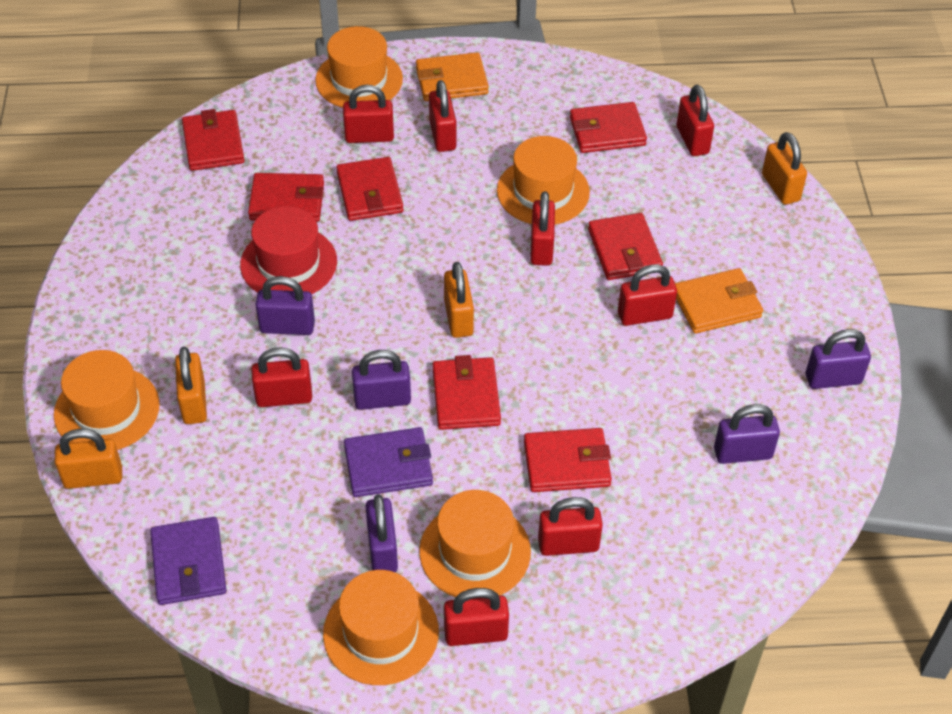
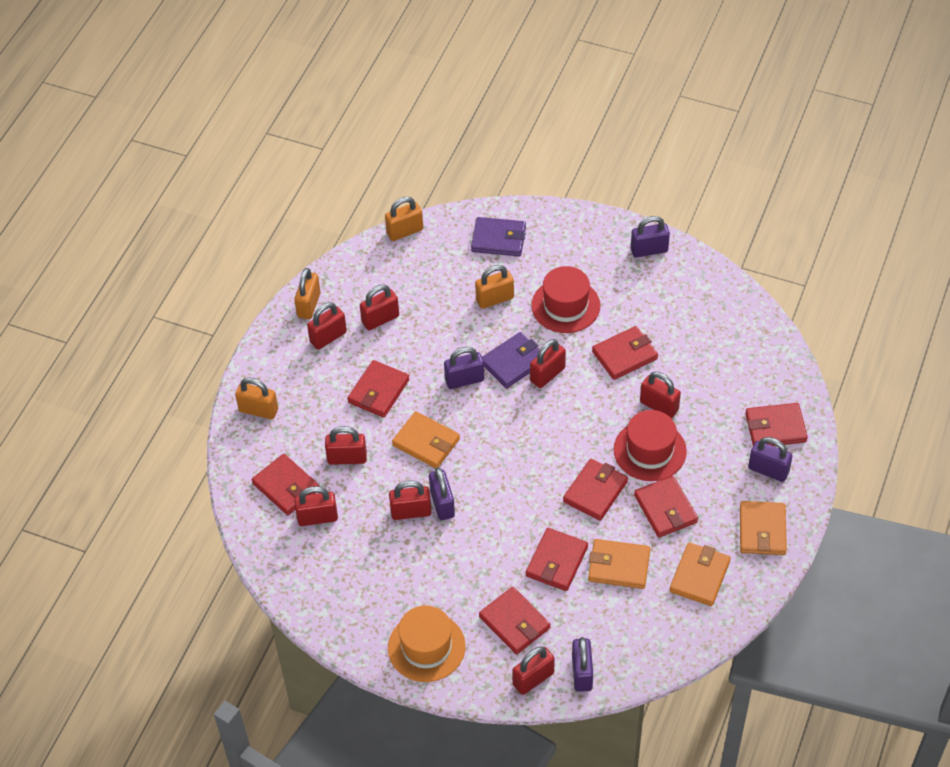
orange hat: 5 -> 1
orange wallet: 2 -> 4
red hat: 1 -> 2
red wallet: 7 -> 8

